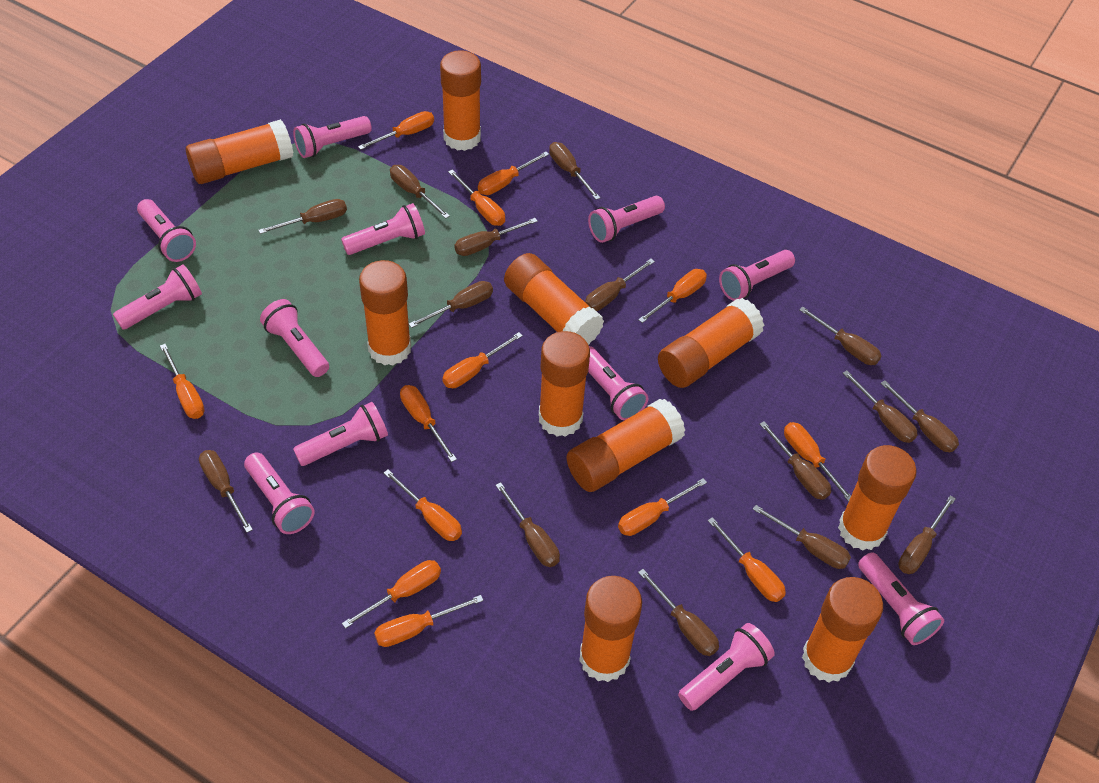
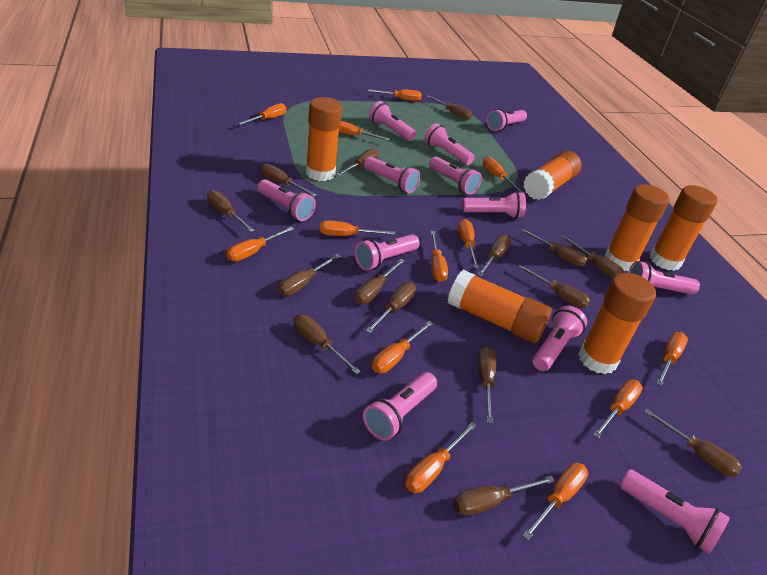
orange glue stick: 10 -> 6

